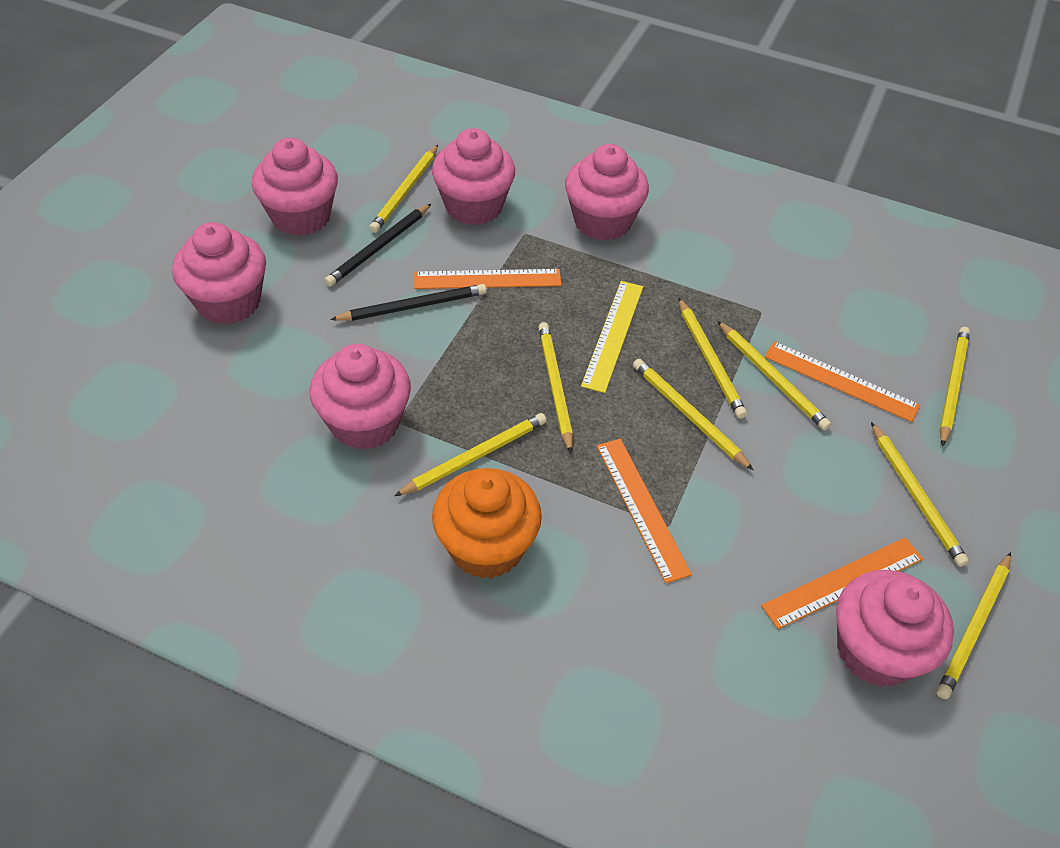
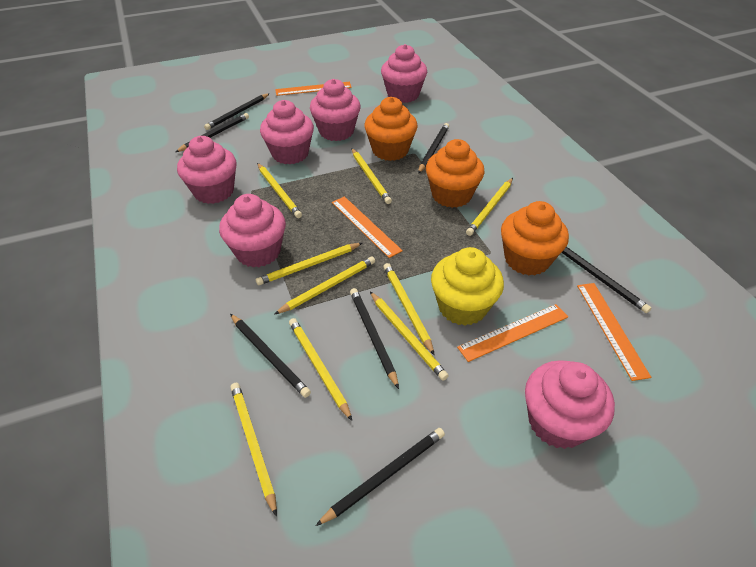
black pencil: 2 -> 7
orange cupcake: 1 -> 3
yellow cupcake: 0 -> 1
yellow ruler: 1 -> 0

